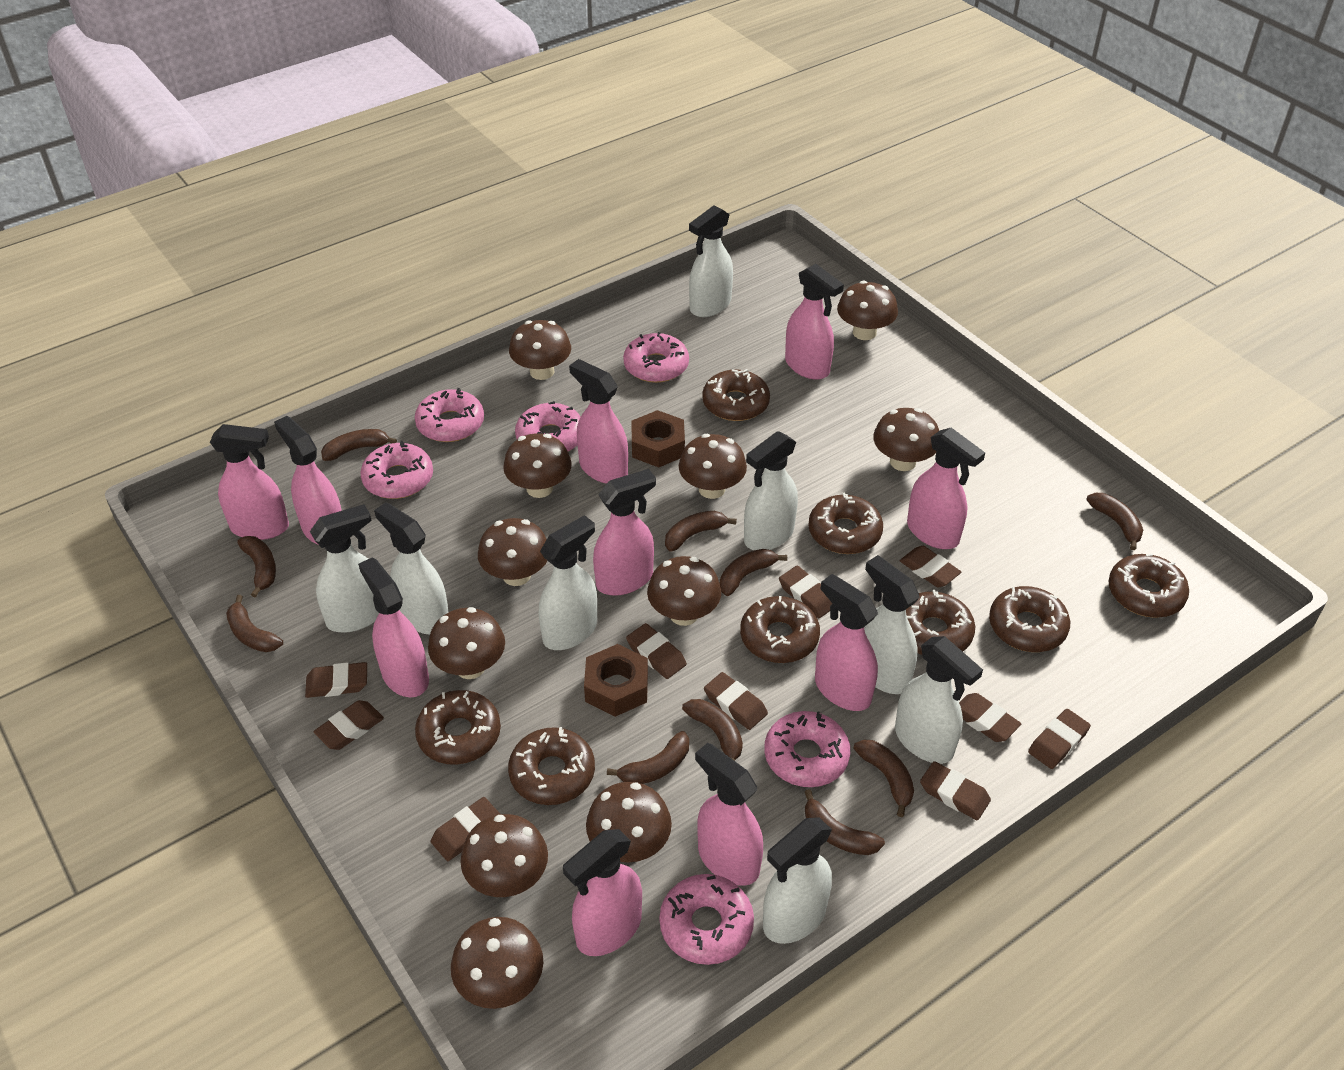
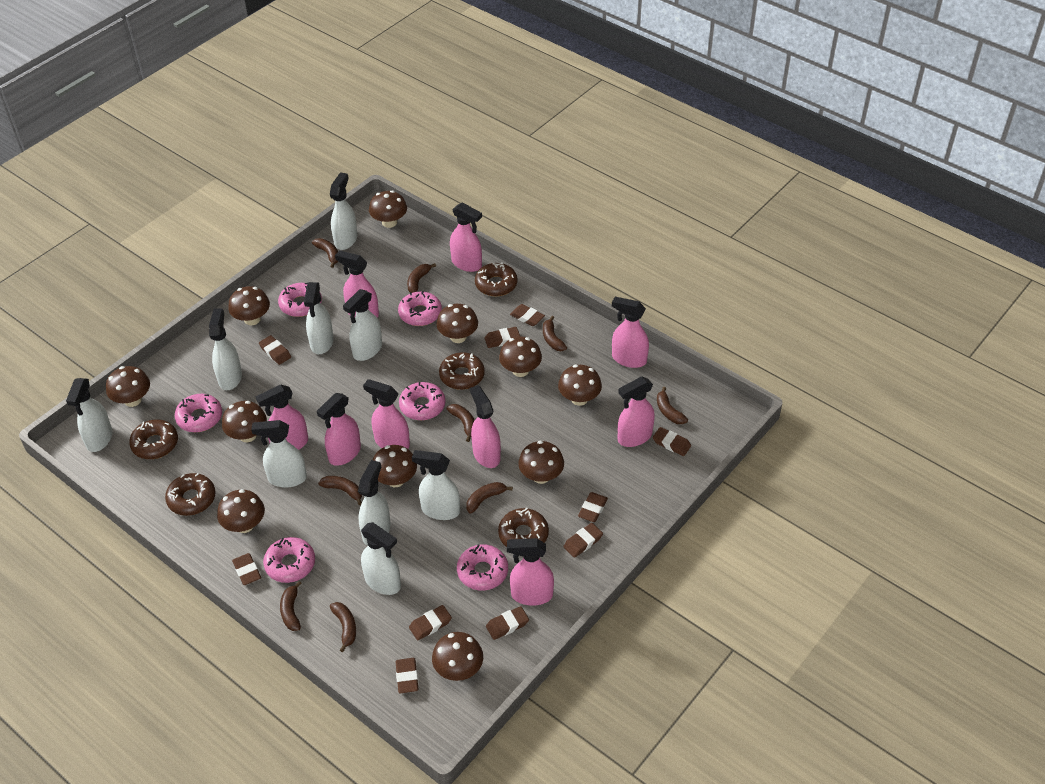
brown banana: 10 -> 9
brown donut: 8 -> 5
brown nut: 2 -> 0
pink spray bottle: 10 -> 9
white spray bottle: 8 -> 9

